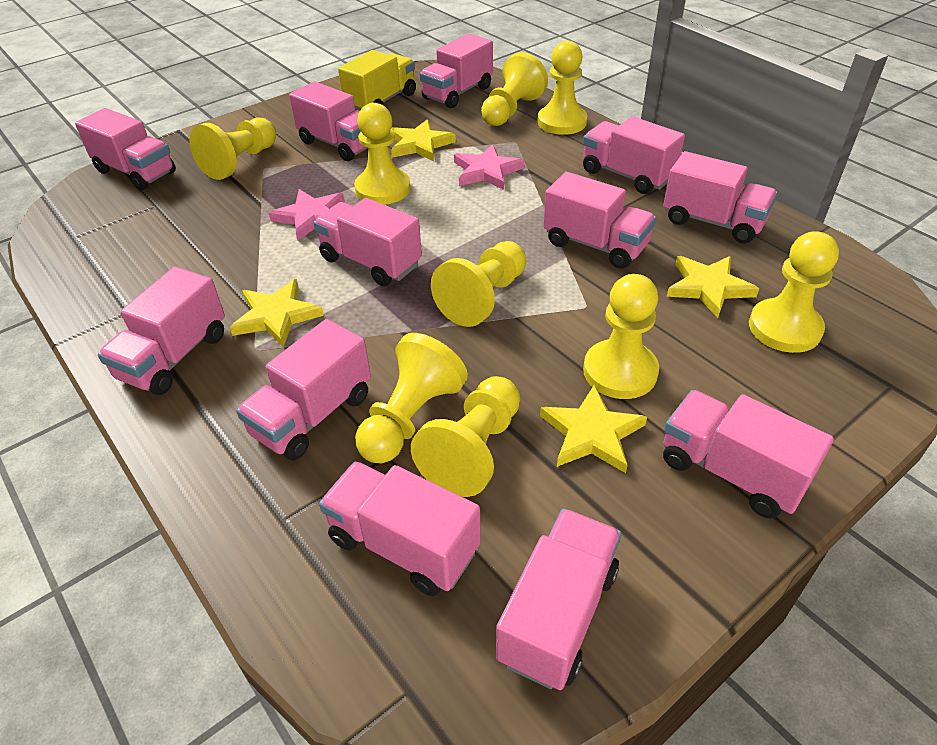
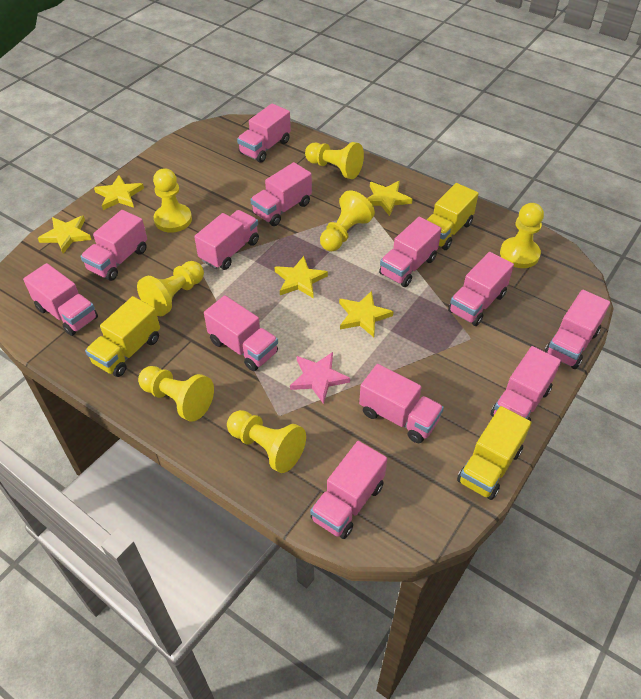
pink star: 2 -> 1
yellow pawn: 9 -> 7
yellow star: 4 -> 5
yellow truck: 1 -> 3

